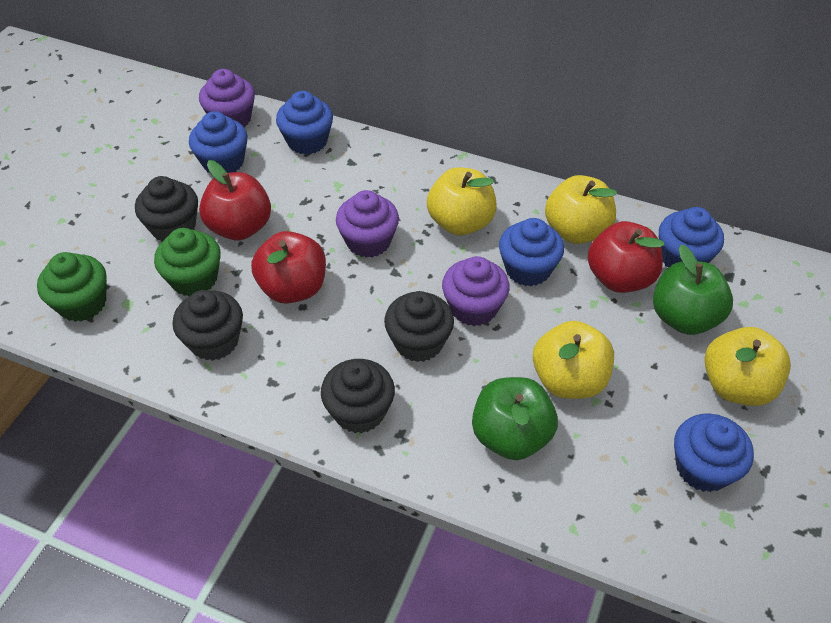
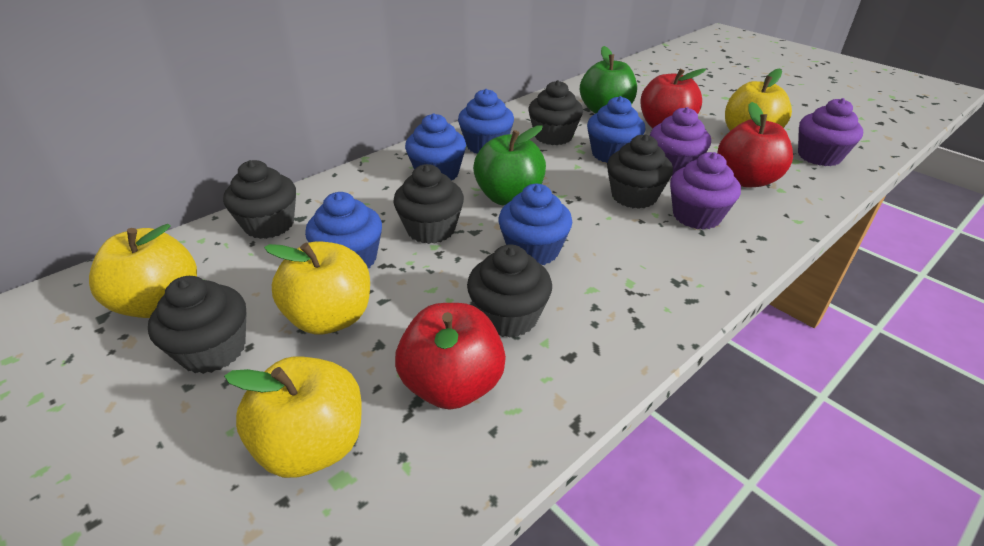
black cupcake: 4 -> 6
green cupcake: 2 -> 0

